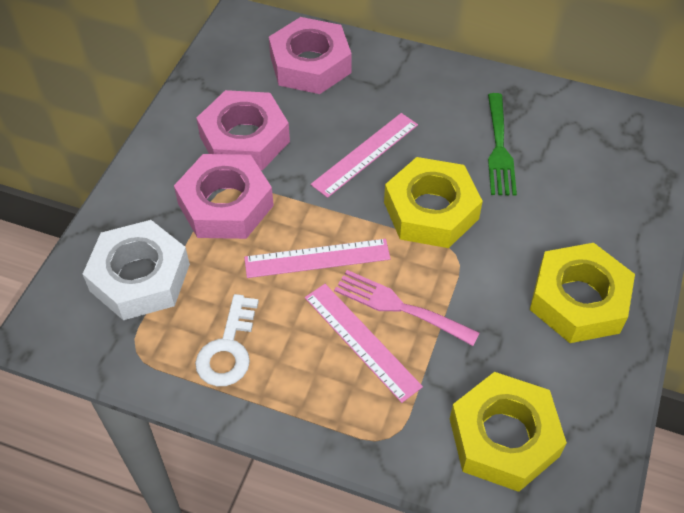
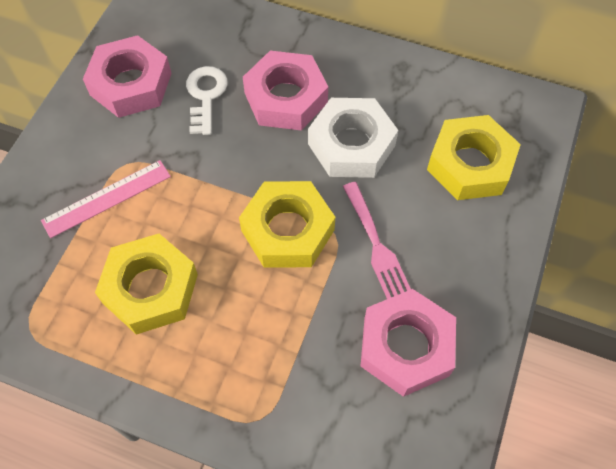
green fork: 1 -> 0
pink ruler: 3 -> 1

